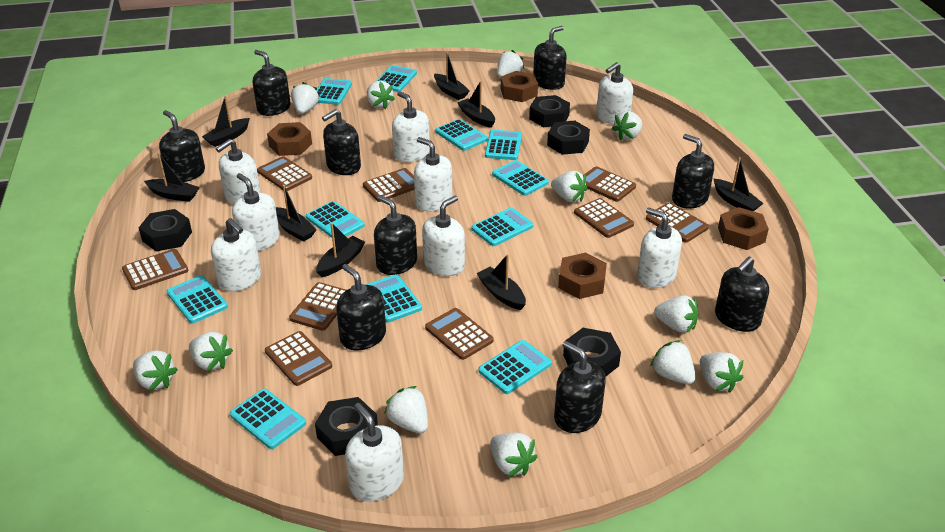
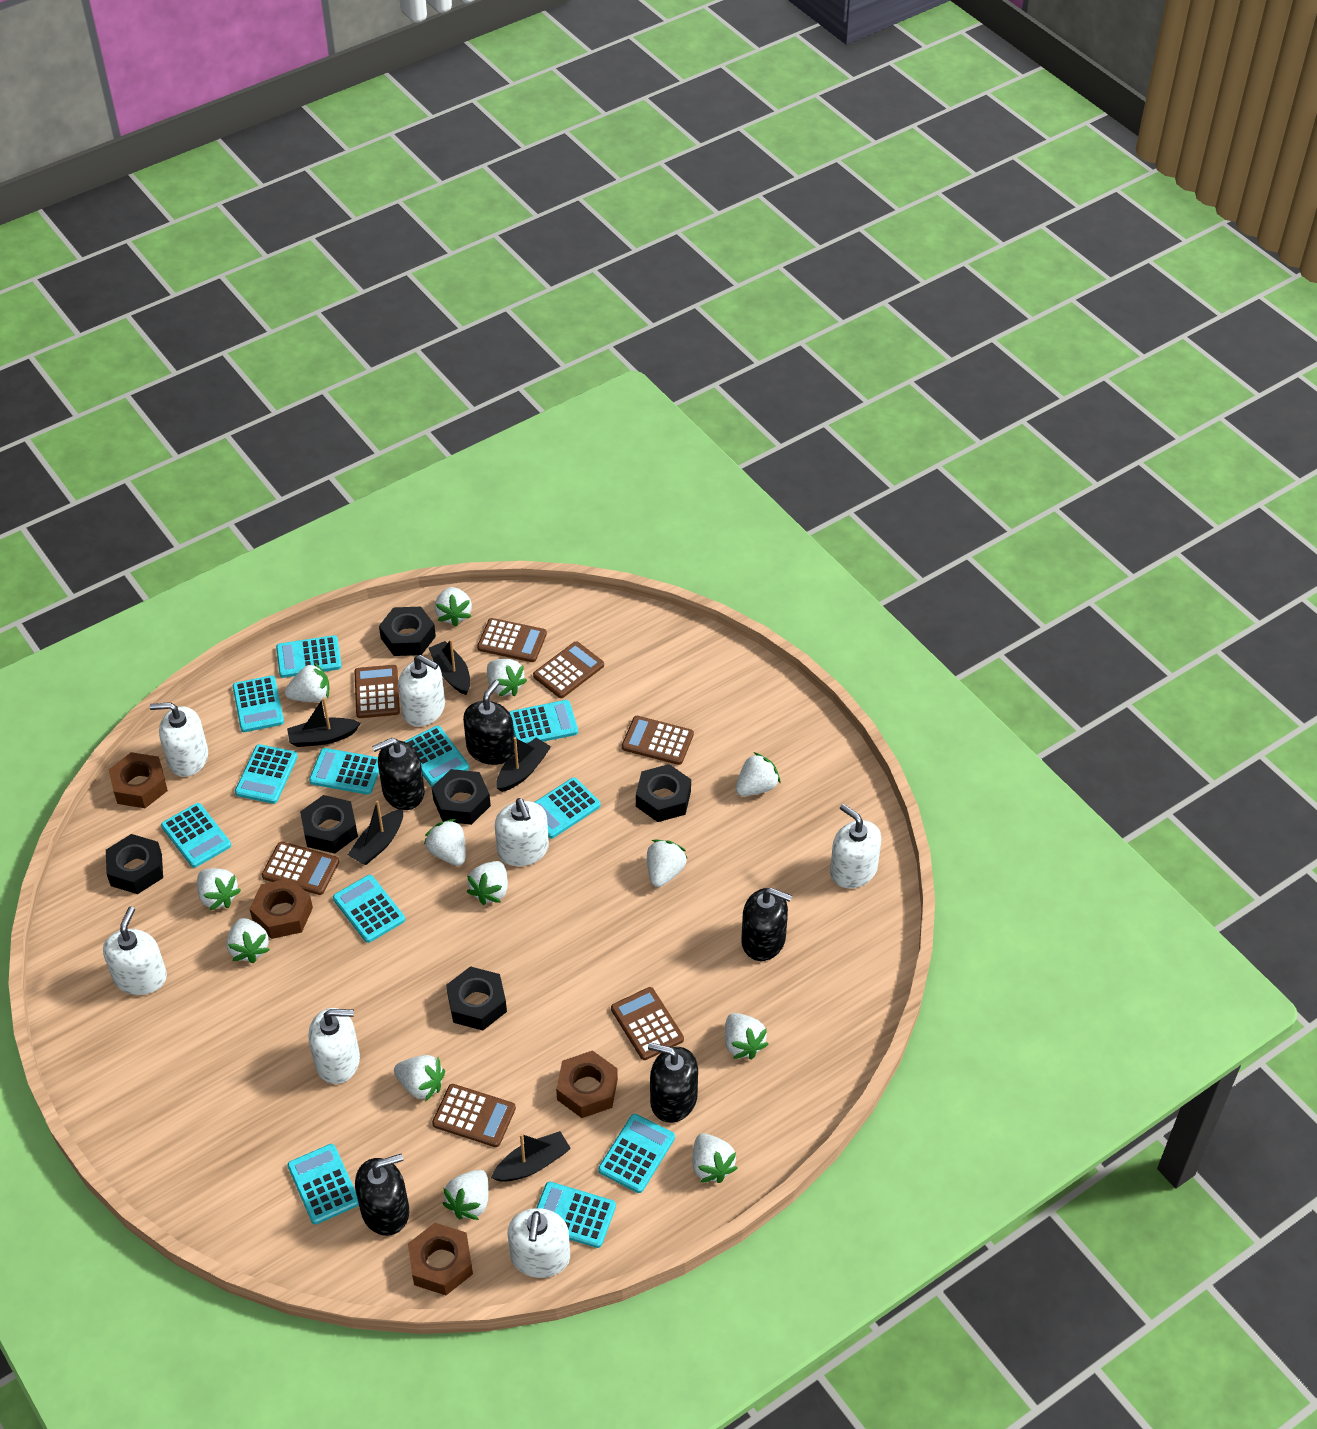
black boat: 8 -> 5
black nut: 5 -> 6
black soap dispenser: 9 -> 5
brown calculator: 9 -> 7
turquoise calculator: 11 -> 12
white soap dispenser: 9 -> 7
white strawberry: 12 -> 13

